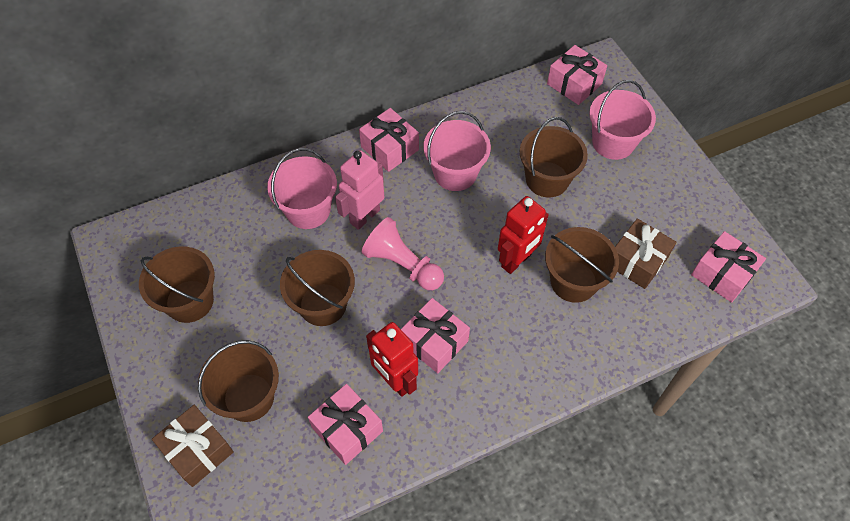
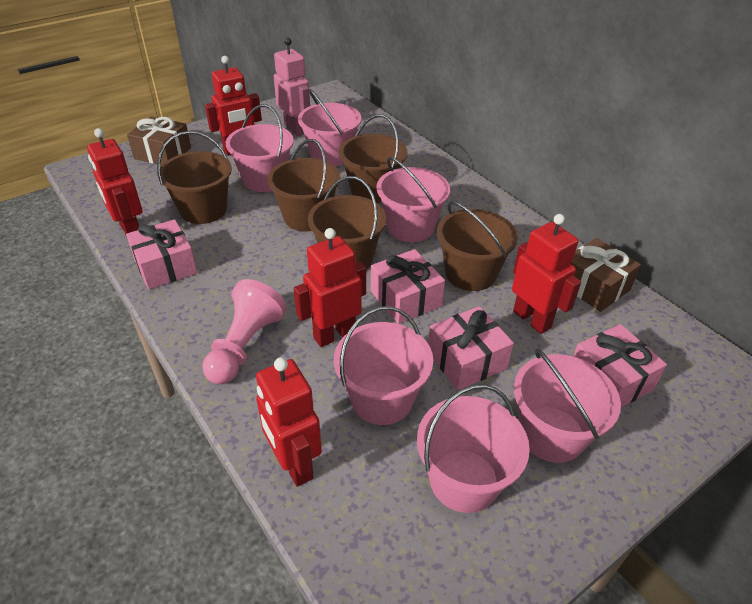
pink bucket: 3 -> 6
pink gift: 5 -> 4
red robot: 2 -> 5

